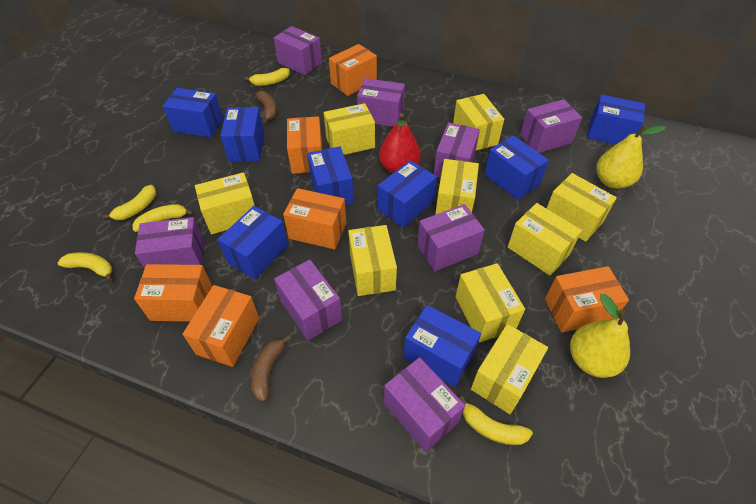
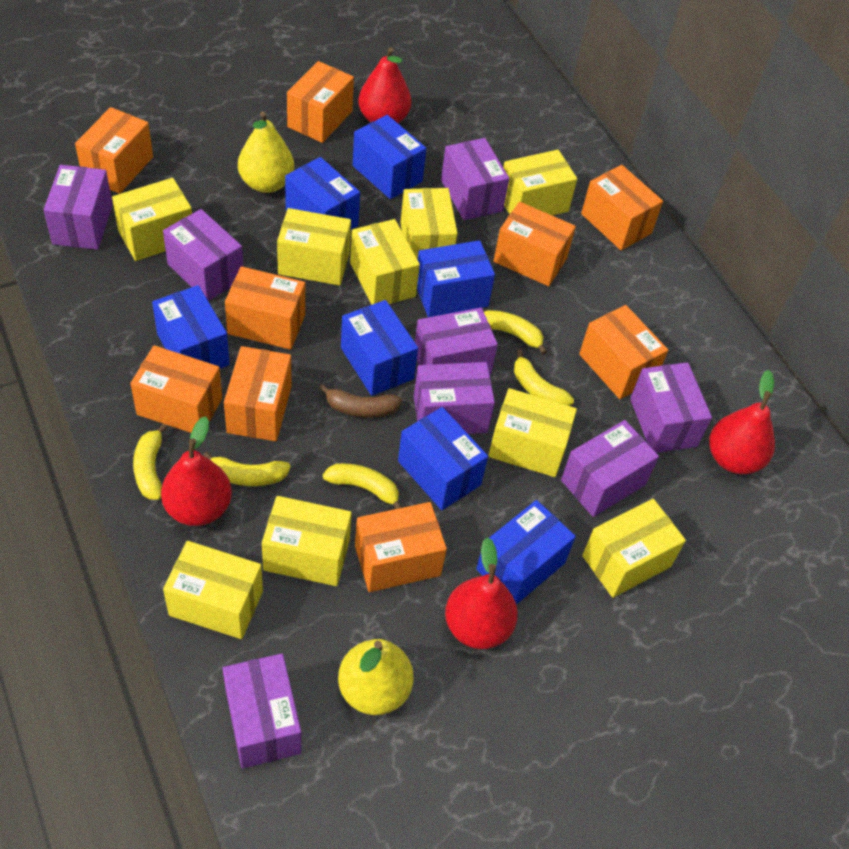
blue box: 8 -> 7
brown banana: 2 -> 1
orange box: 6 -> 9
red pear: 1 -> 4

